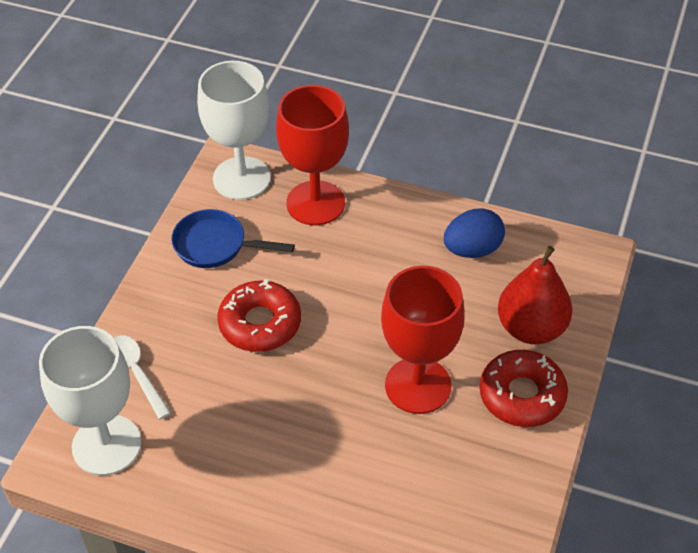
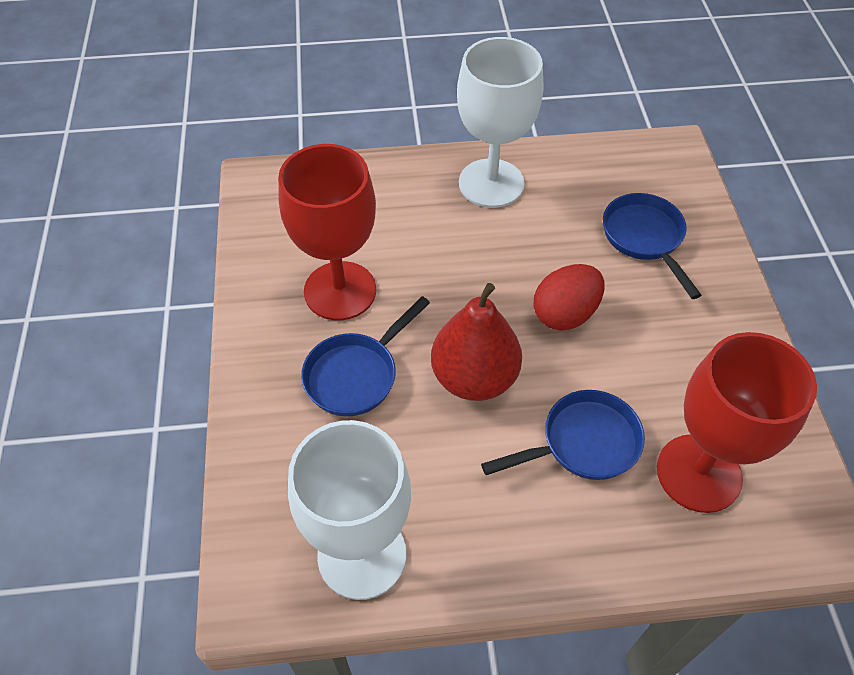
blue egg: 1 -> 0
blue pan: 1 -> 3
red donut: 2 -> 0
red egg: 0 -> 1
white spoon: 1 -> 0

